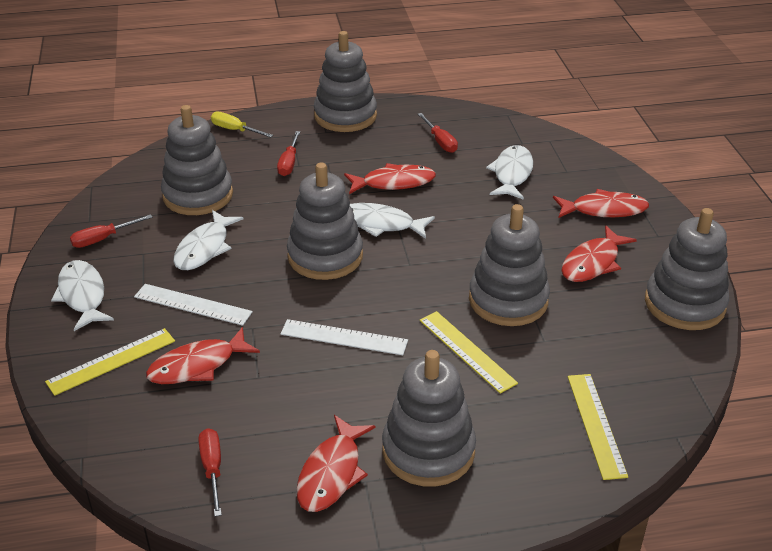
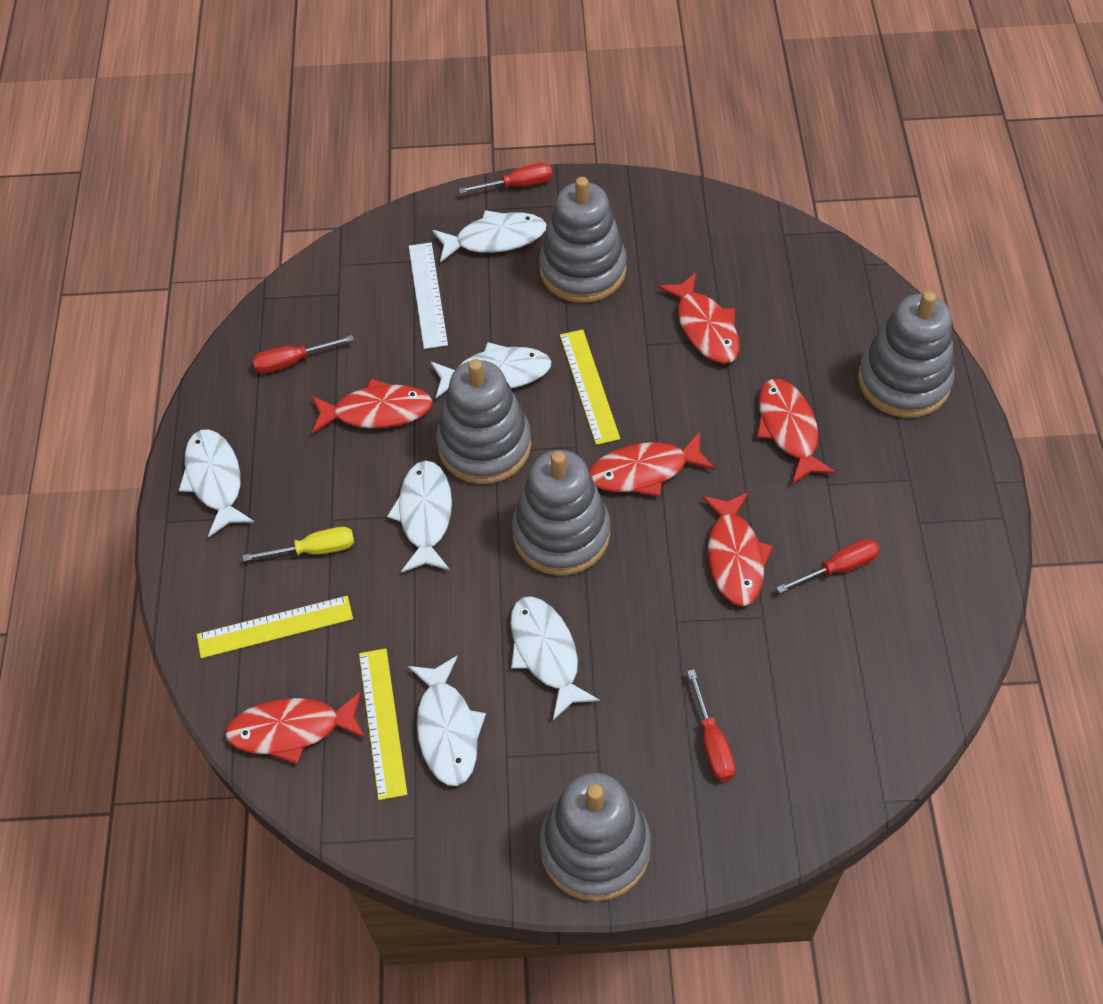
grey stacking toy: 6 -> 5
red fish: 5 -> 6
white fish: 4 -> 6
white ruler: 2 -> 1

